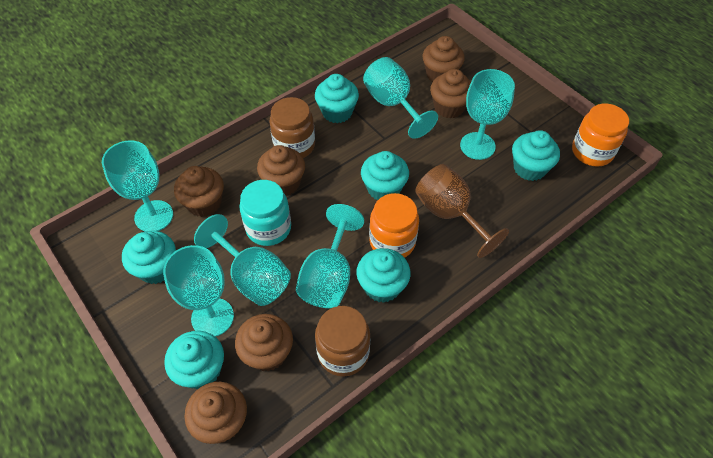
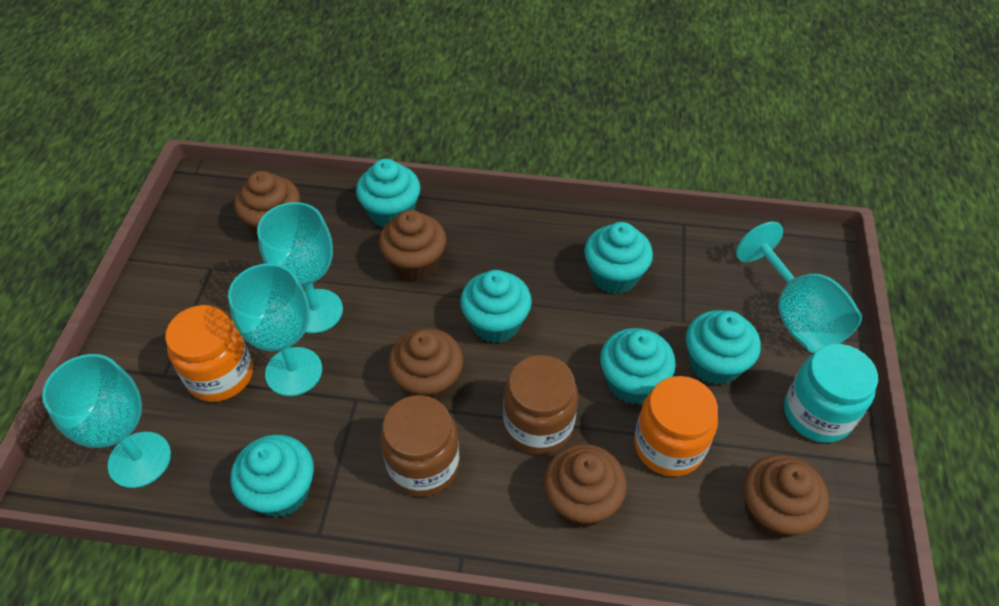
brown cupcake: 6 -> 5
brown goblet: 1 -> 0
turquoise goblet: 6 -> 4

